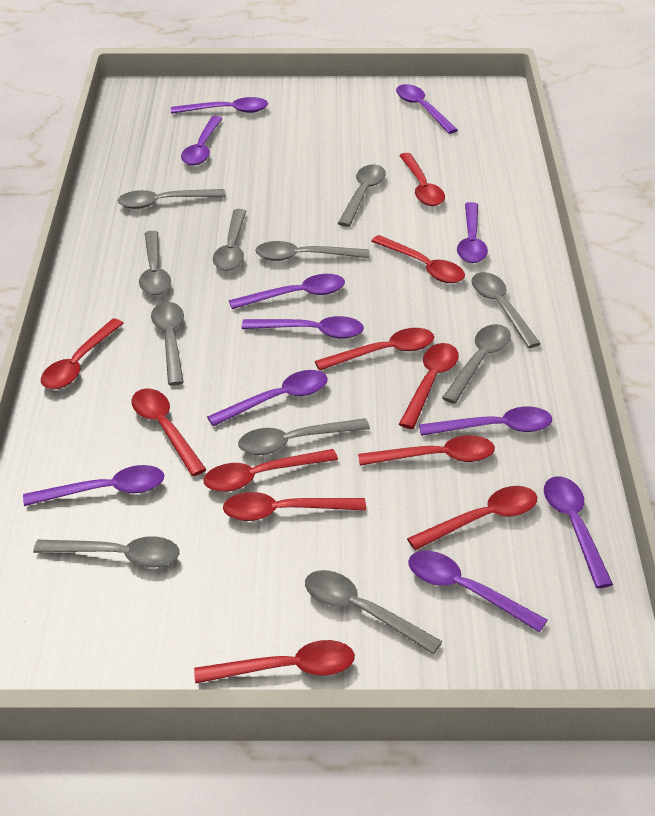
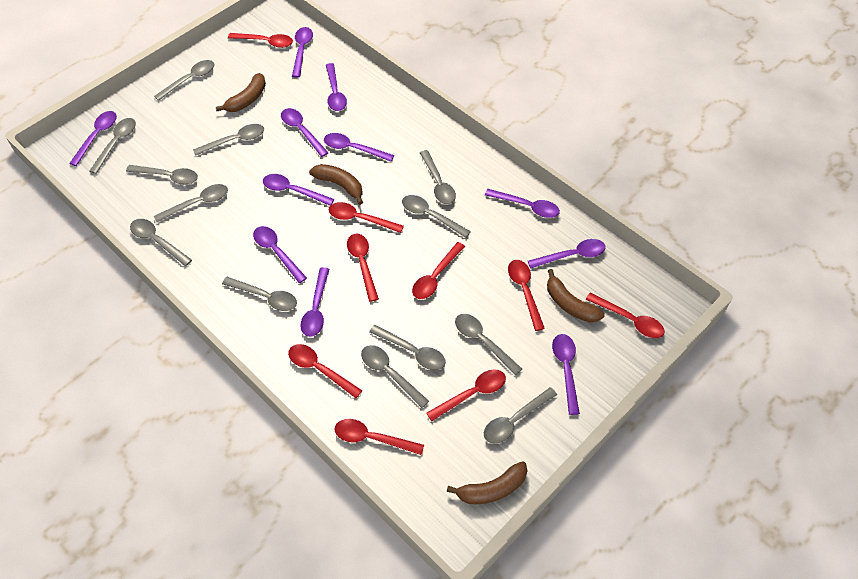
brown banana: 0 -> 4
grey spoon: 11 -> 13
red spoon: 11 -> 9

